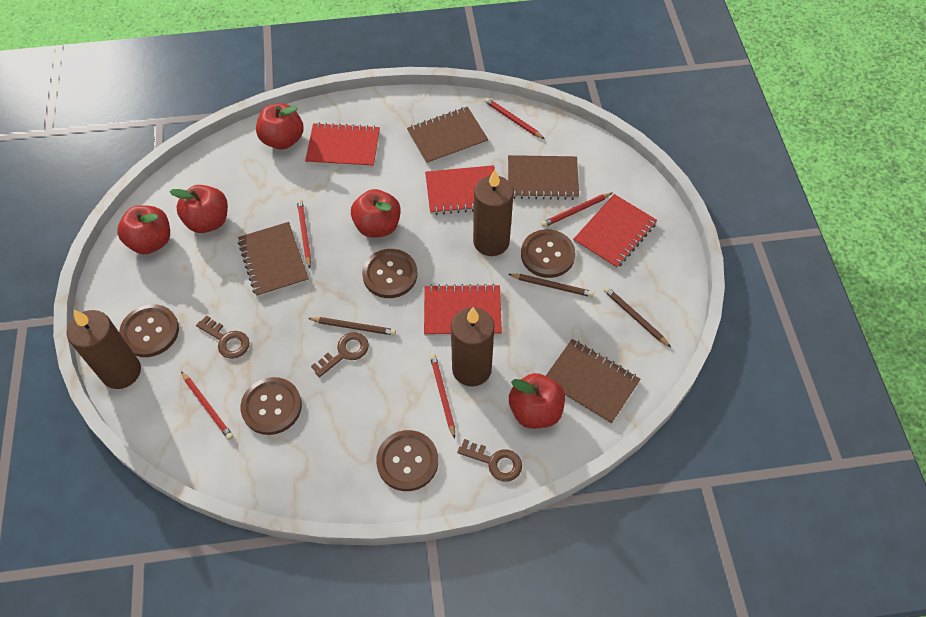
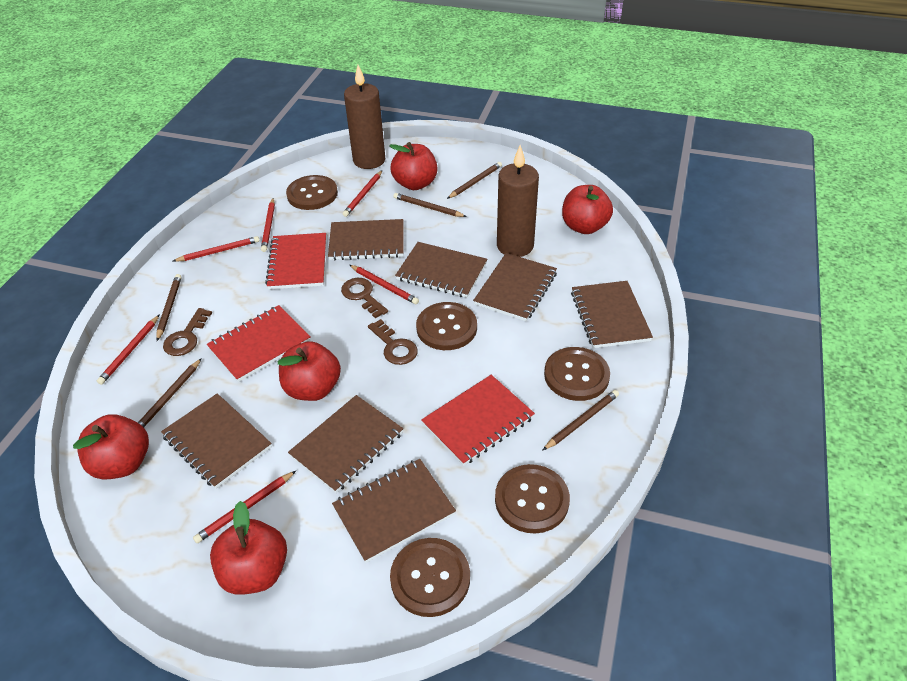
brown candle: 3 -> 2
brown notebook: 4 -> 7
brown pencil: 3 -> 5
red notebook: 4 -> 3
red pencil: 5 -> 6

